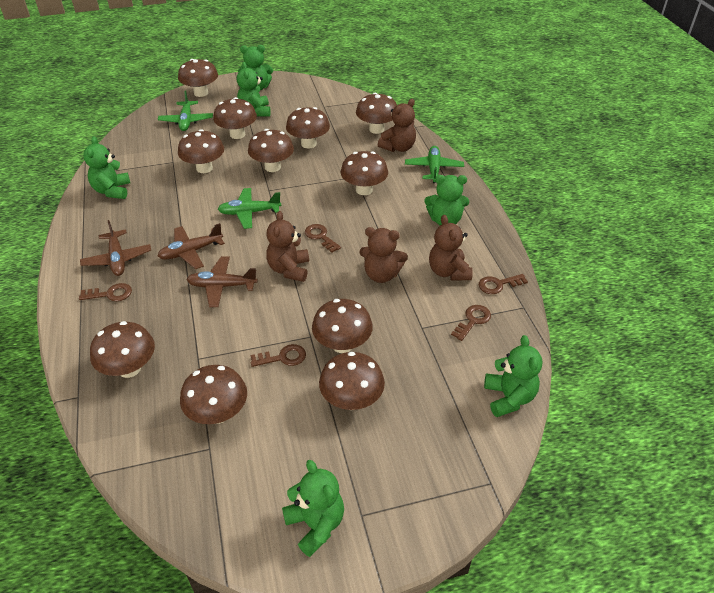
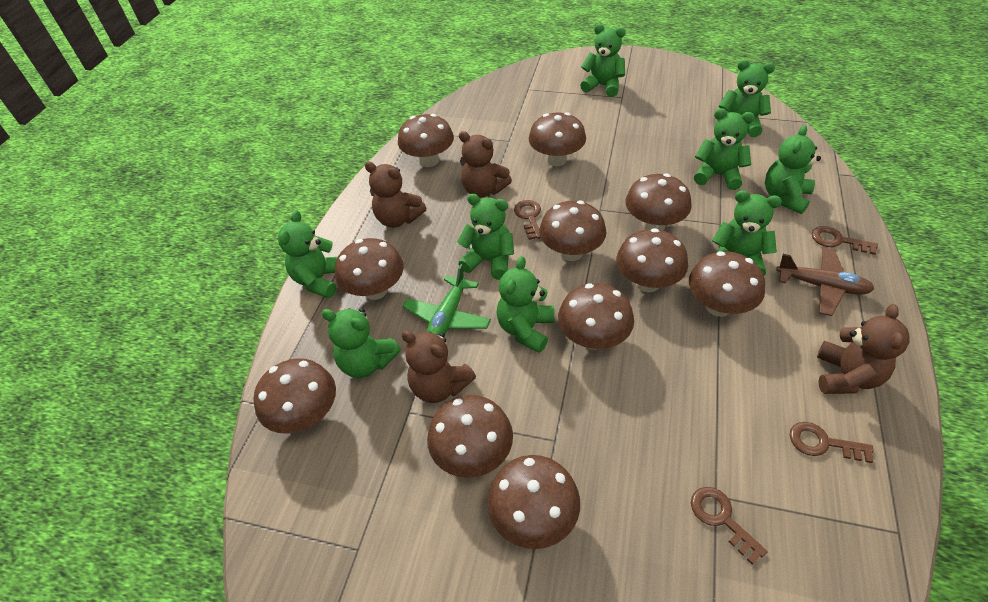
brown key: 5 -> 4
brown plane: 3 -> 1
green plane: 3 -> 1
green teddy bear: 6 -> 9

